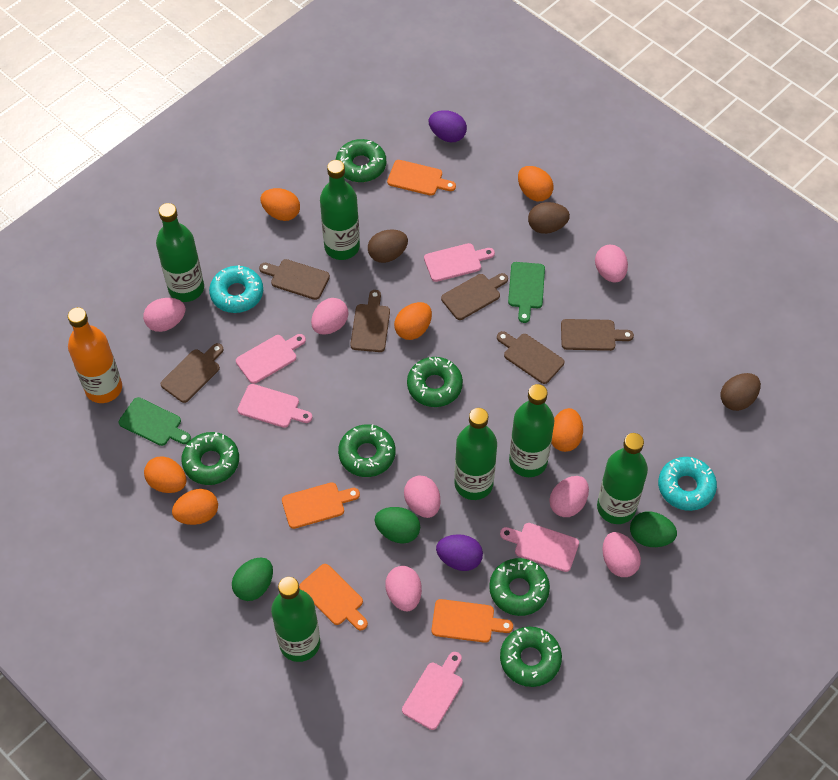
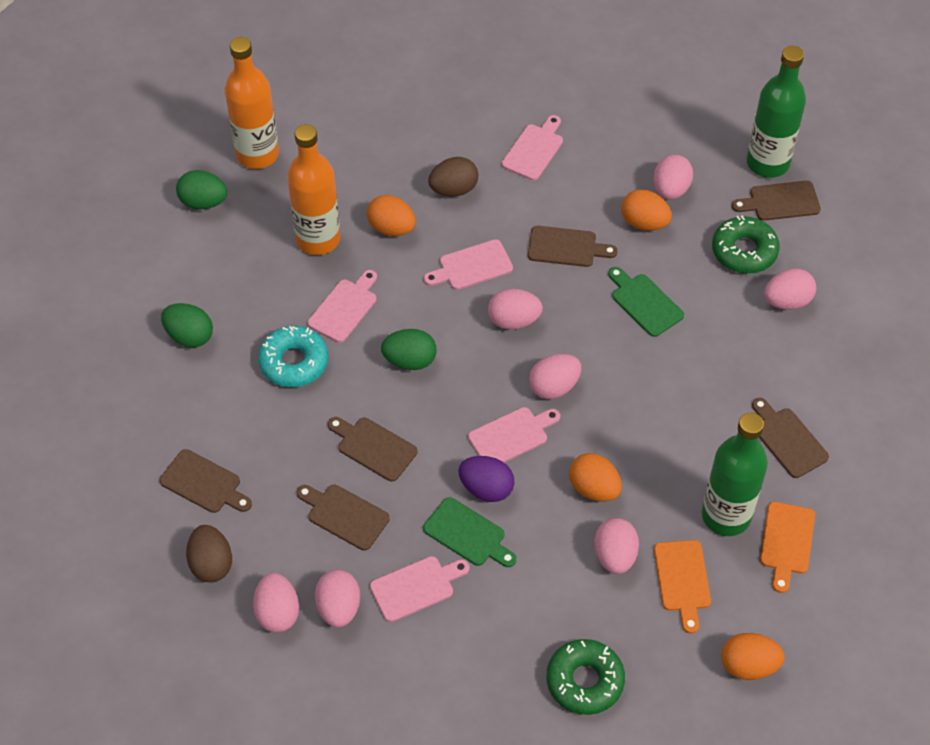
brown egg: 3 -> 2
green bottle: 6 -> 2
green donut: 6 -> 2
orange bottle: 1 -> 2
orange cutting board: 4 -> 2
orange egg: 6 -> 4
purple egg: 2 -> 1
turquoise donut: 2 -> 1

